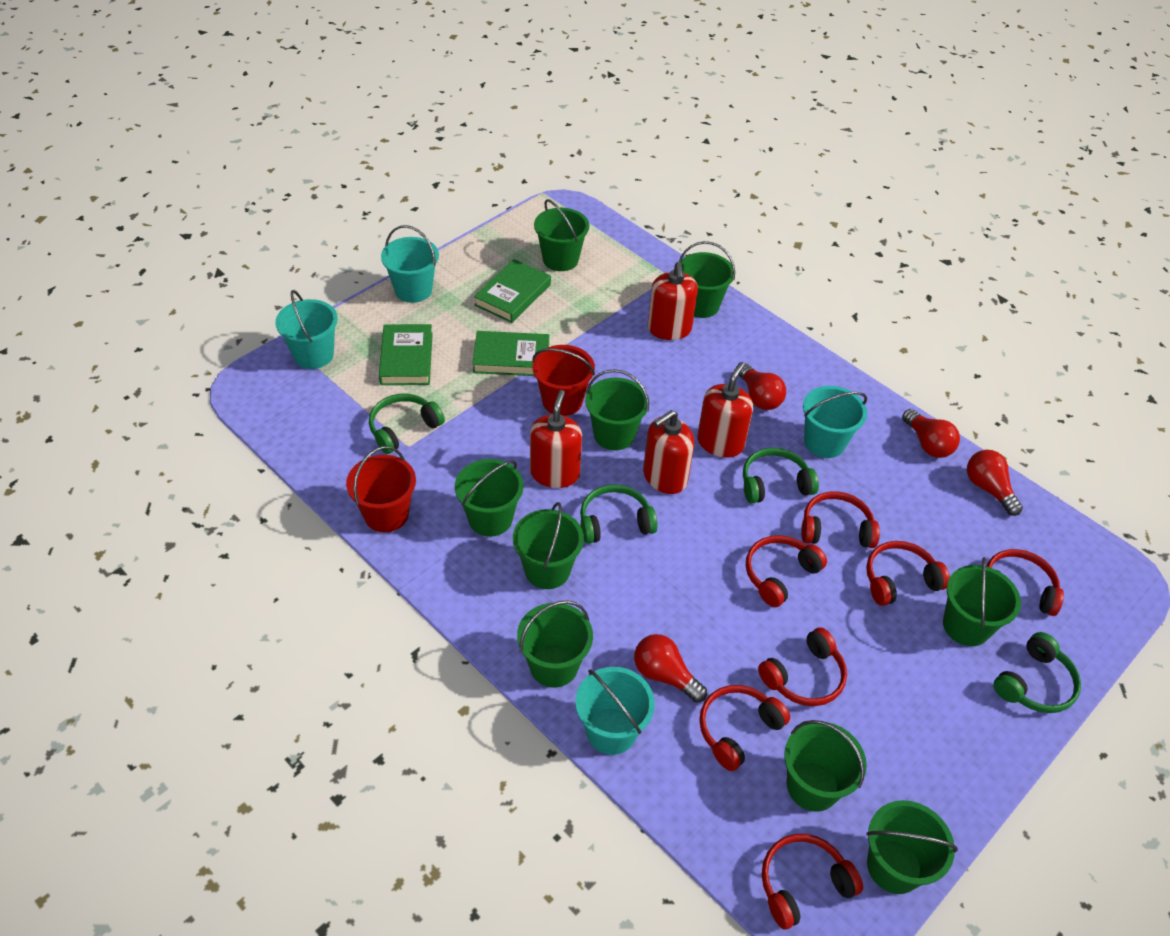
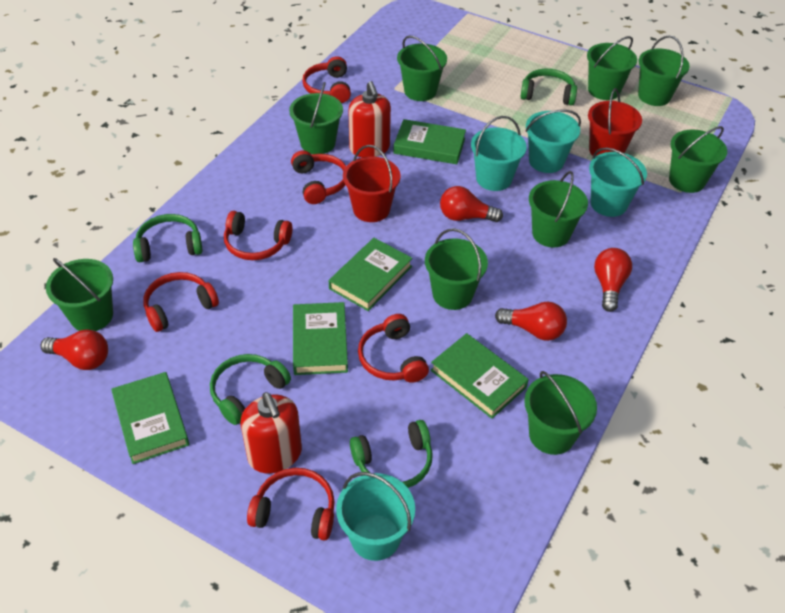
green book: 3 -> 5
red headphones: 7 -> 6
red soap dispenser: 4 -> 2

